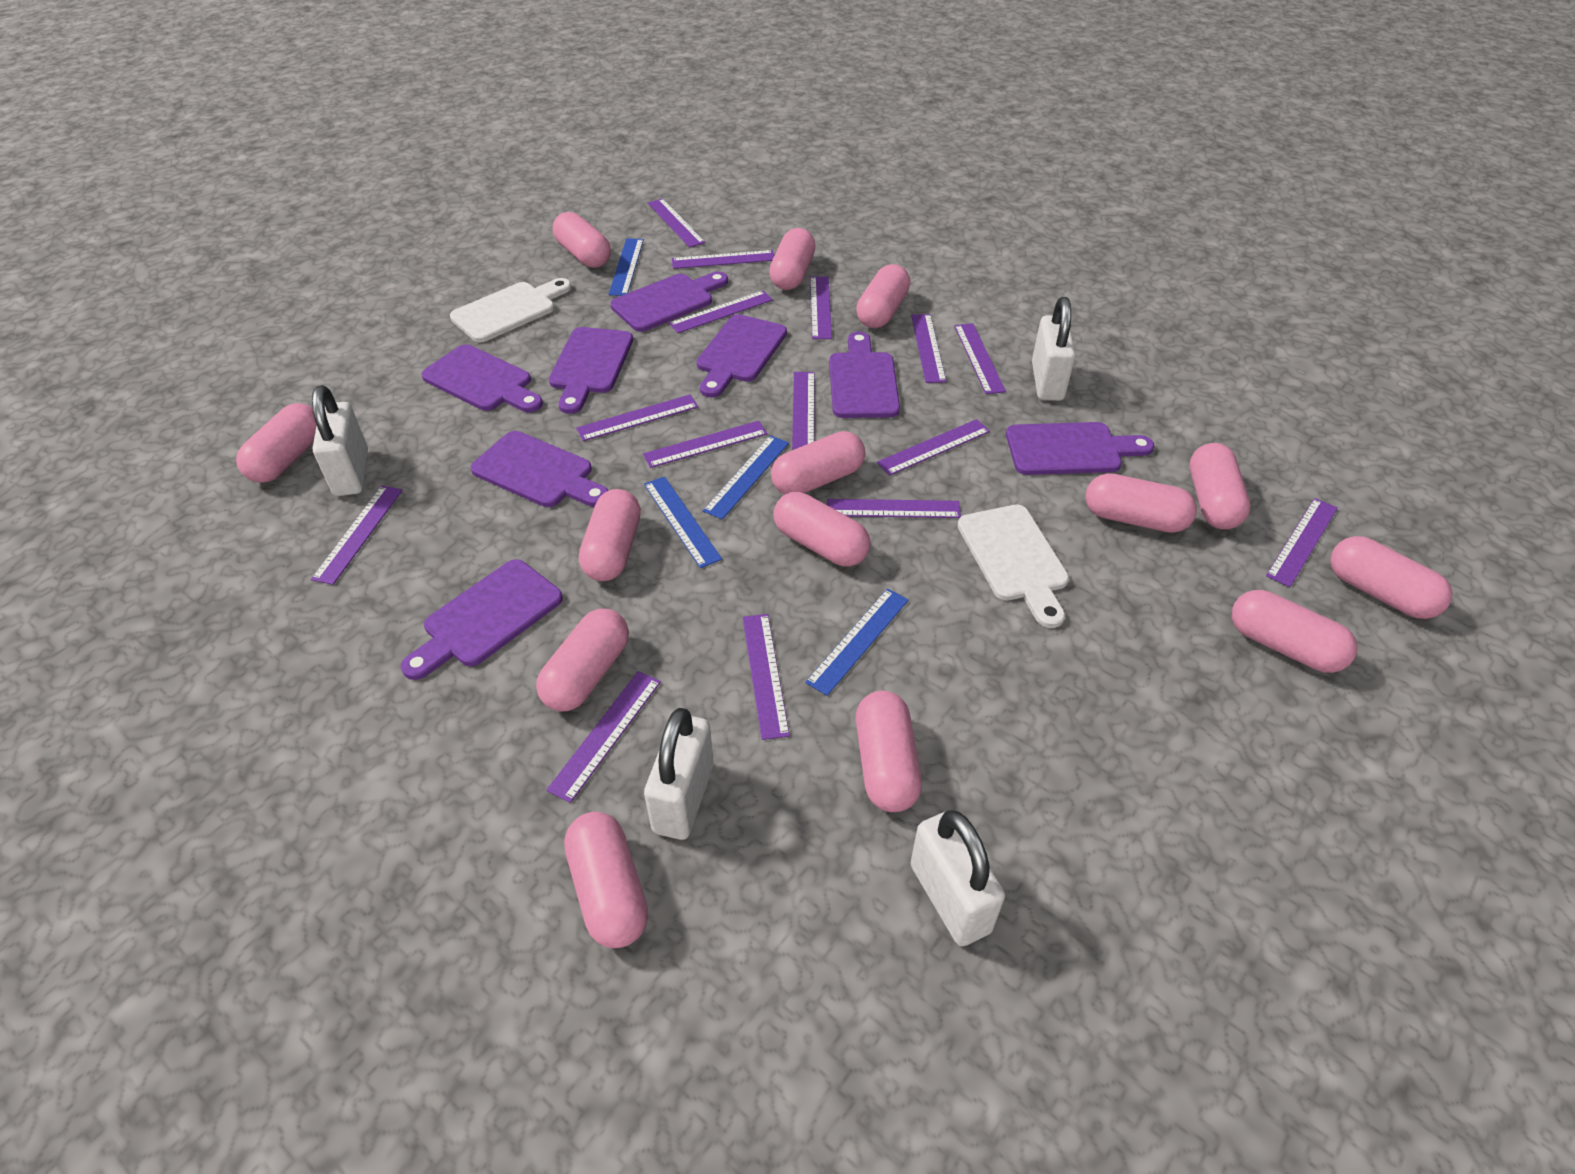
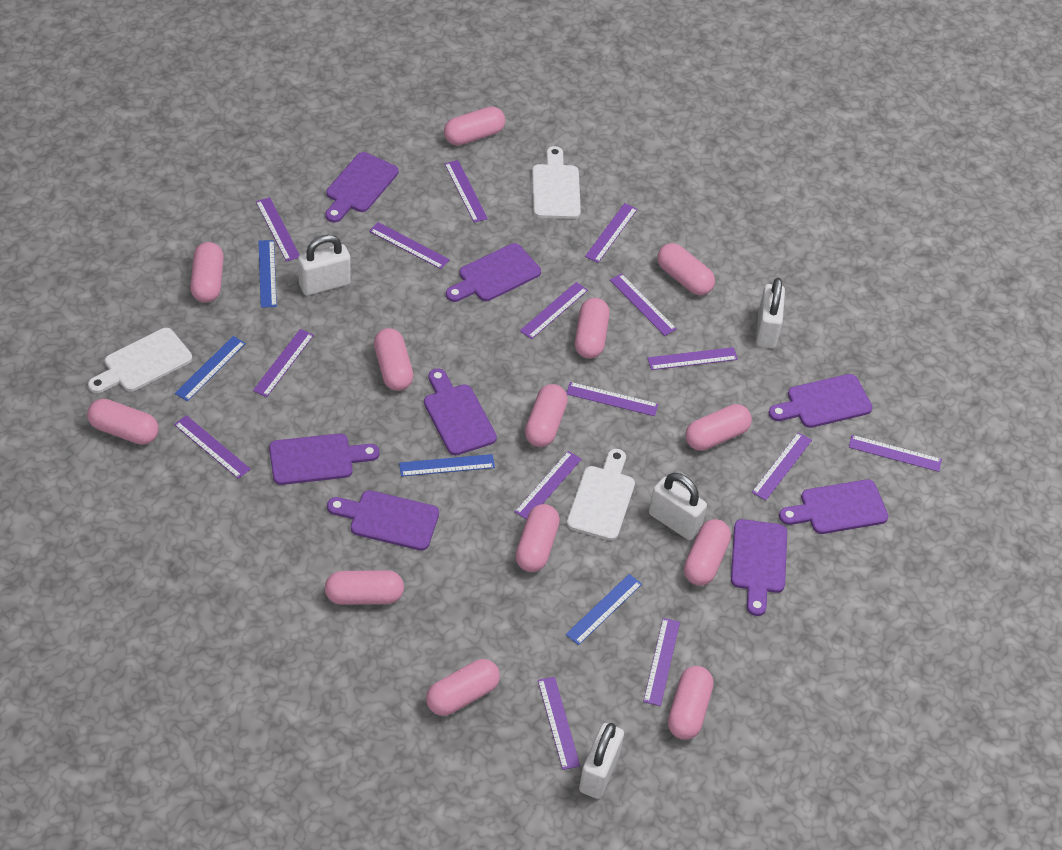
pink capsule: 14 -> 13
white cutting board: 2 -> 3

